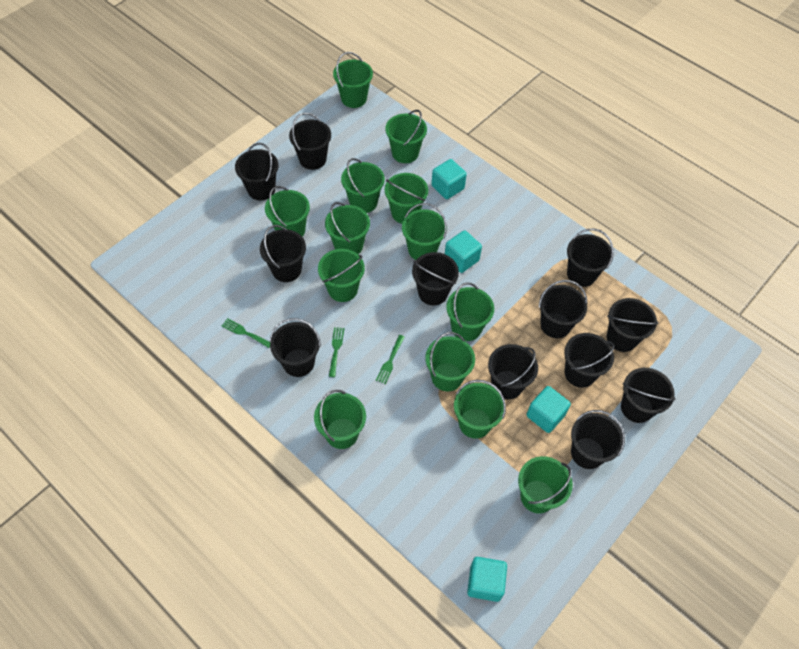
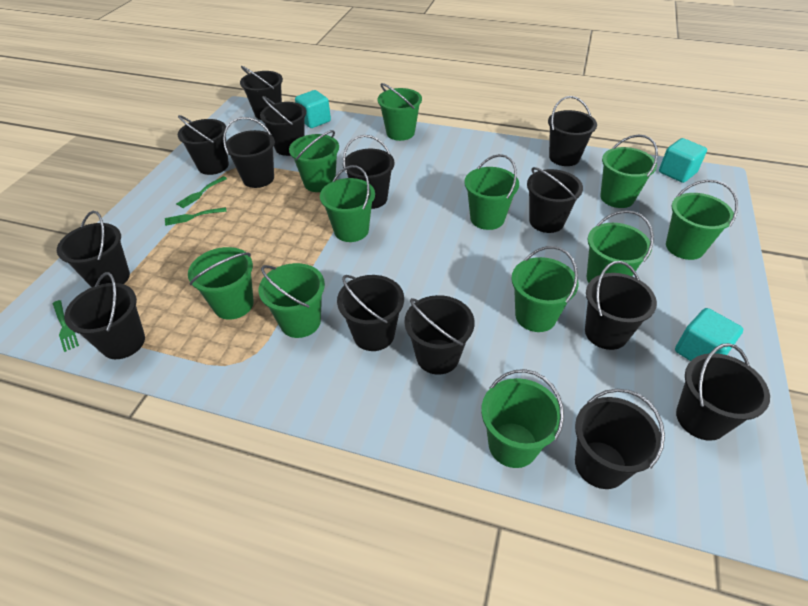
black bucket: 12 -> 14
green bucket: 13 -> 11
turquoise cube: 4 -> 3

